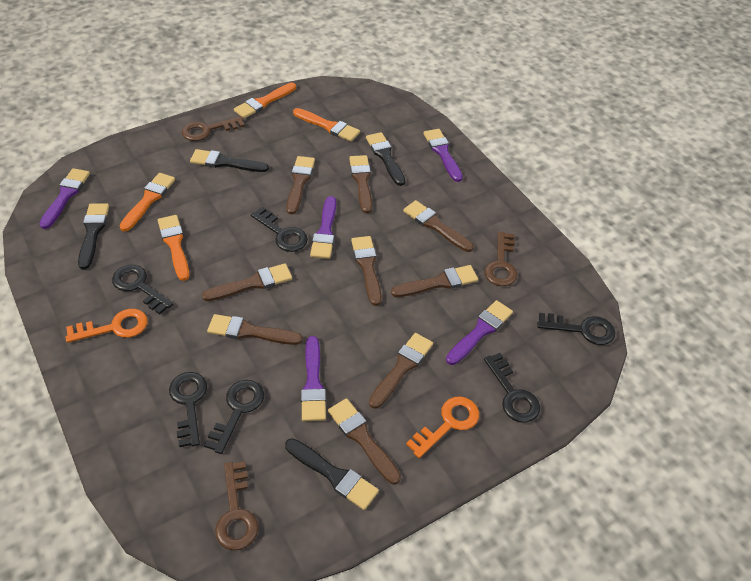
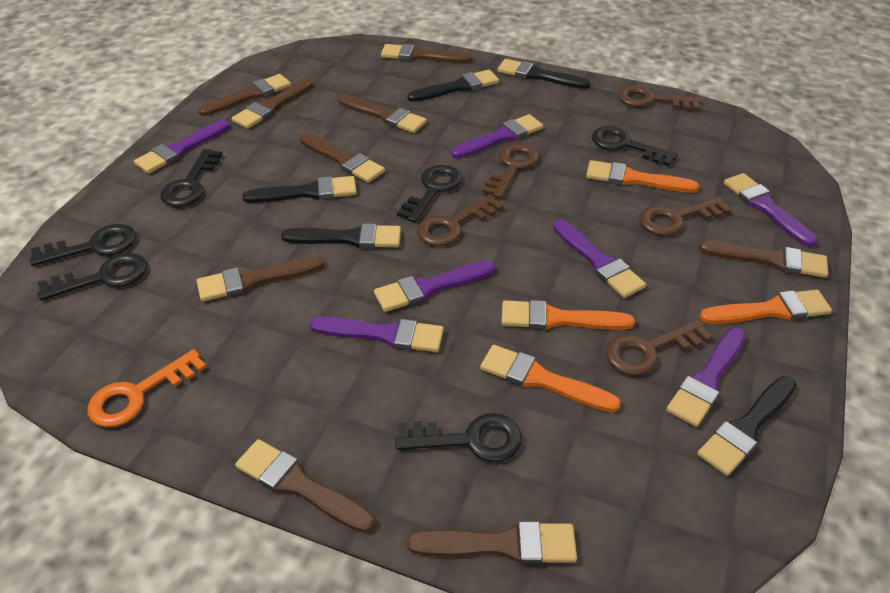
black brush: 4 -> 5
brown key: 3 -> 5
orange key: 2 -> 1
purple brush: 5 -> 7

